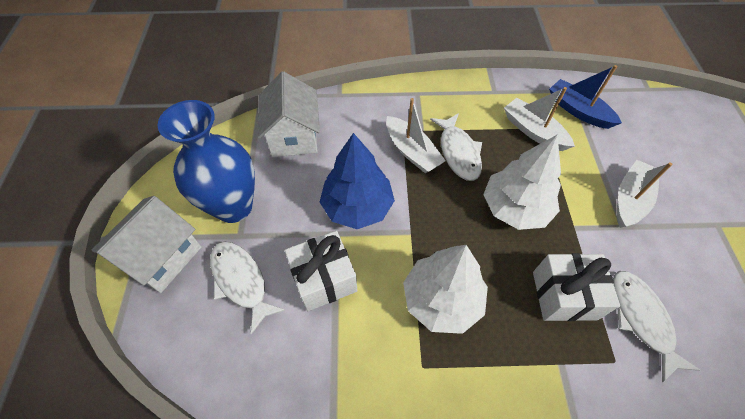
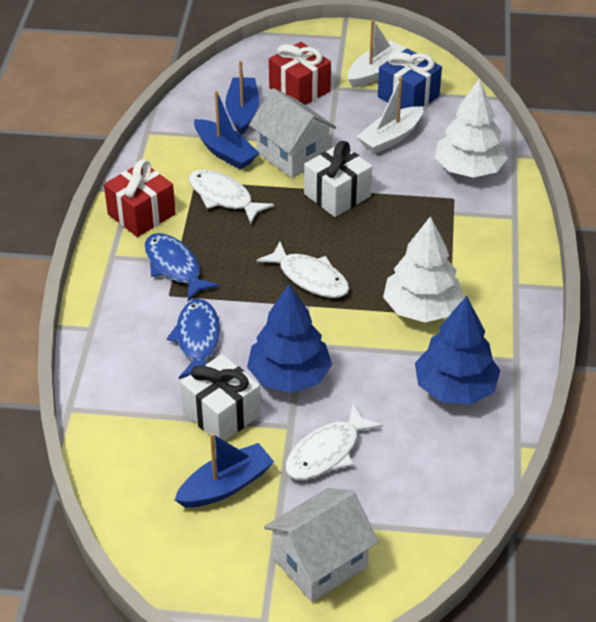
blue boat: 1 -> 3
blue fish: 0 -> 2
blue gift: 0 -> 1
blue tree: 1 -> 2
blue vase: 1 -> 0
red gift: 0 -> 2
white boat: 3 -> 2

